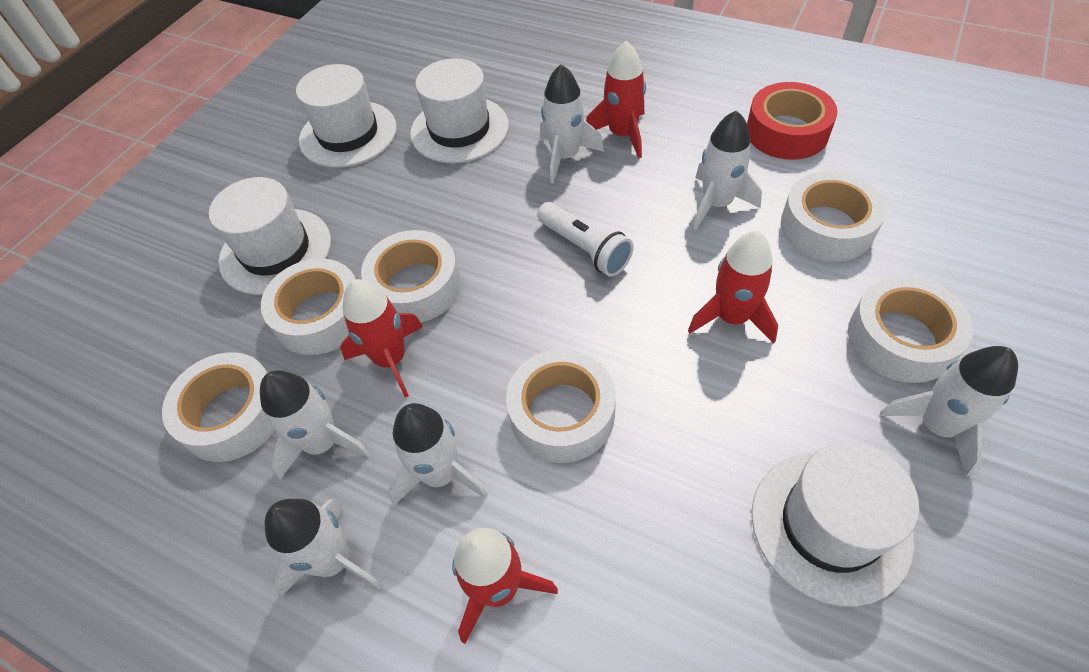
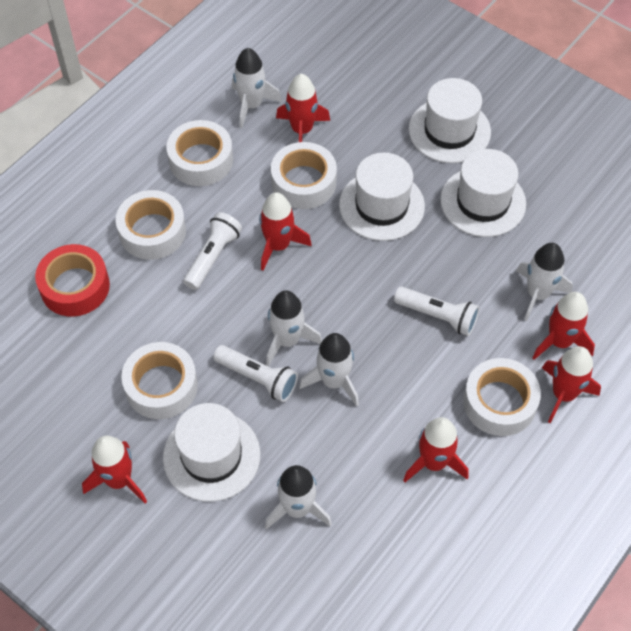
red rocket: 4 -> 6
white flashlight: 1 -> 3
white rocket: 6 -> 5
white tape: 6 -> 5

